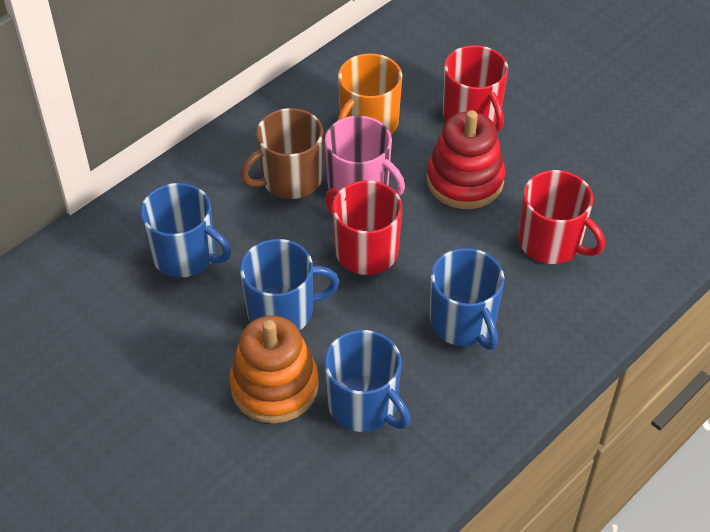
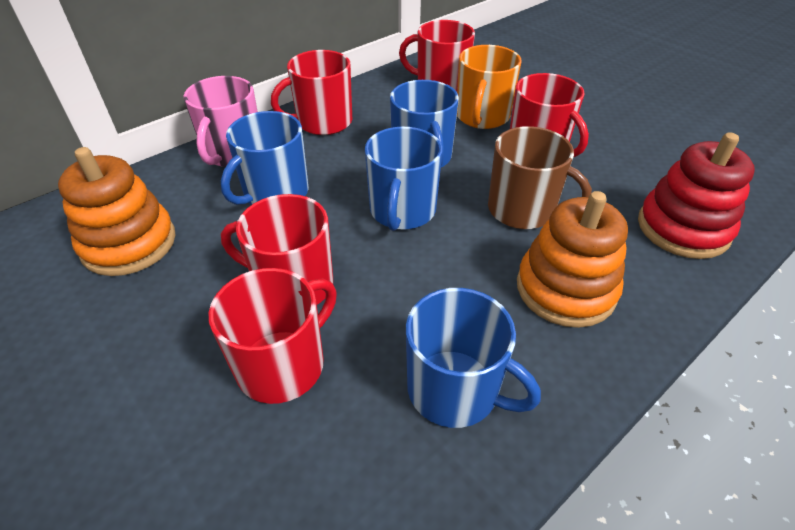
orange stacking toy: 1 -> 2
red mug: 3 -> 5

